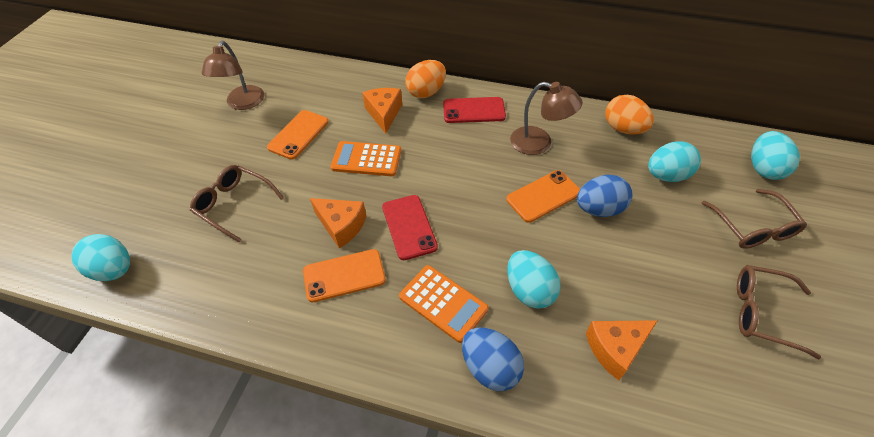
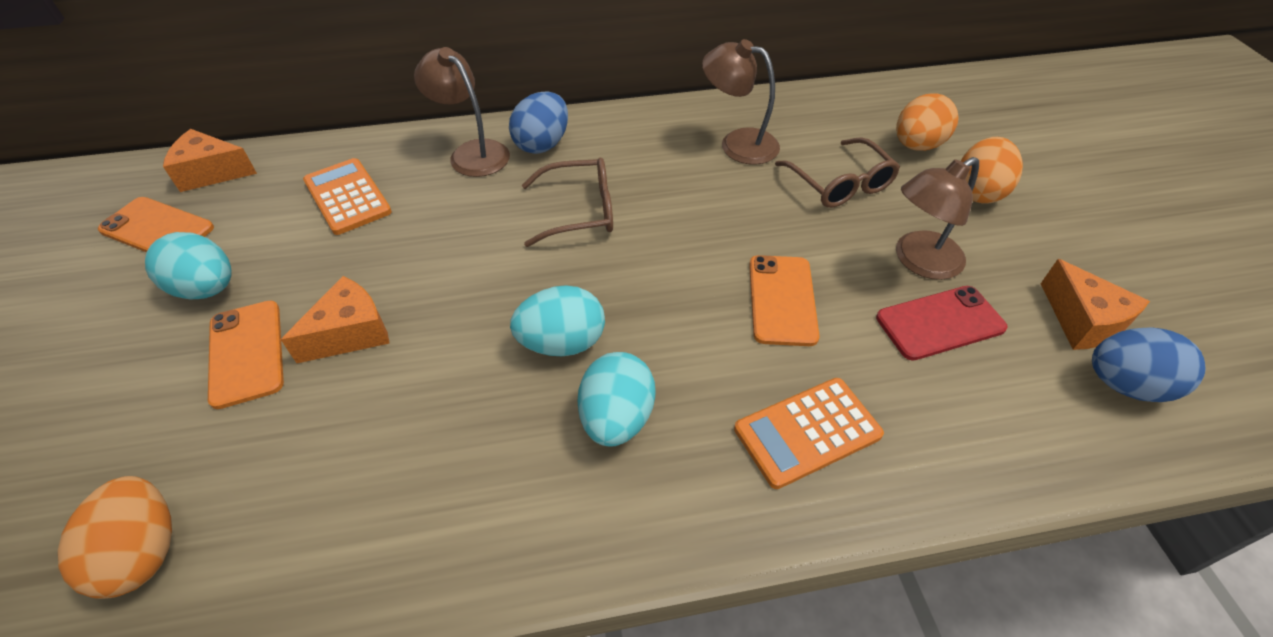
brown glasses: 3 -> 2
brown lamp: 2 -> 3
orange egg: 2 -> 3
red phone: 2 -> 1
turquoise egg: 4 -> 3

